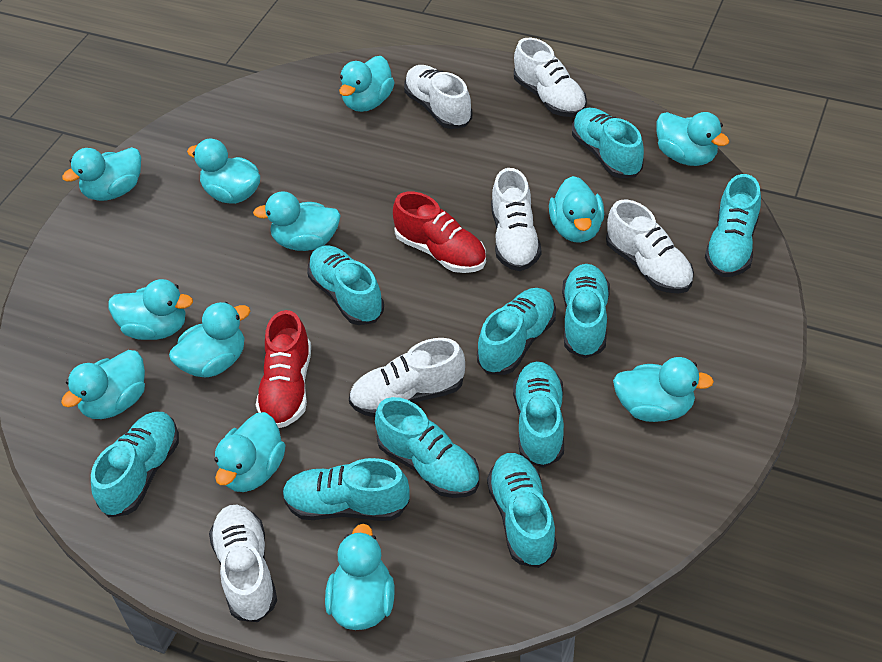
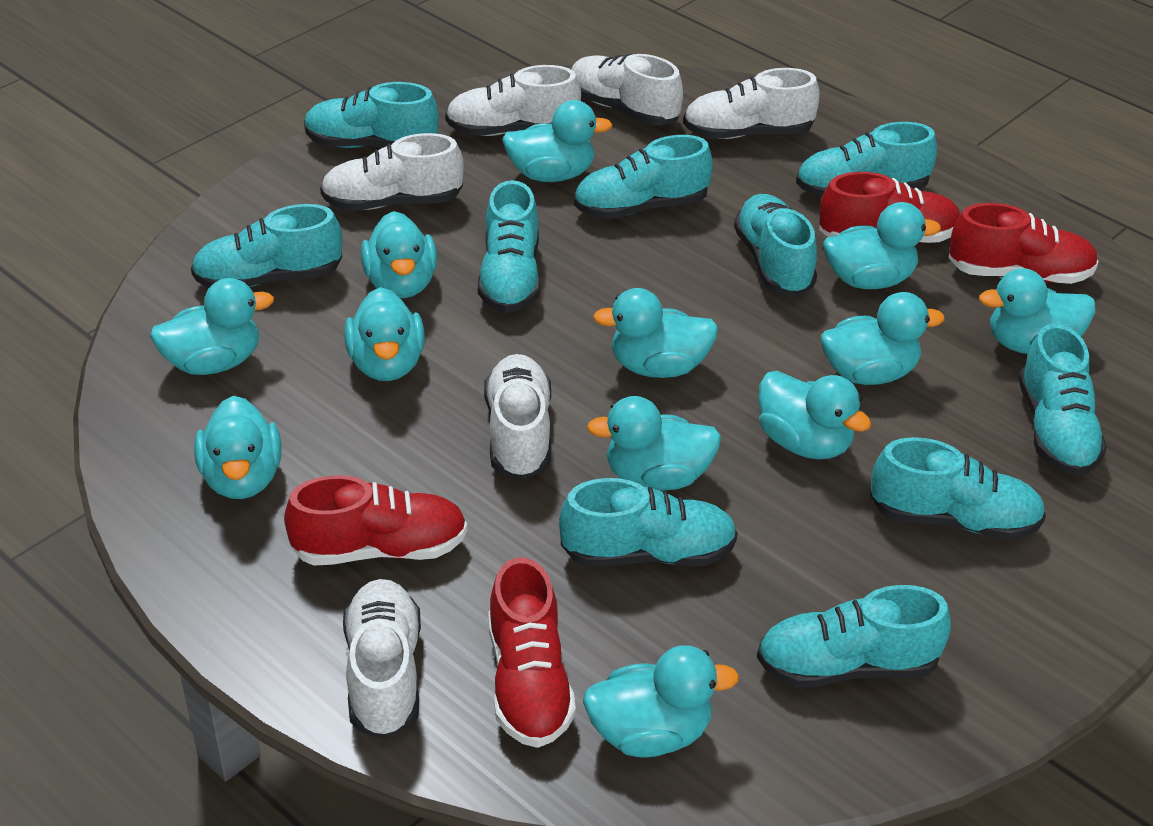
red shoe: 2 -> 4

